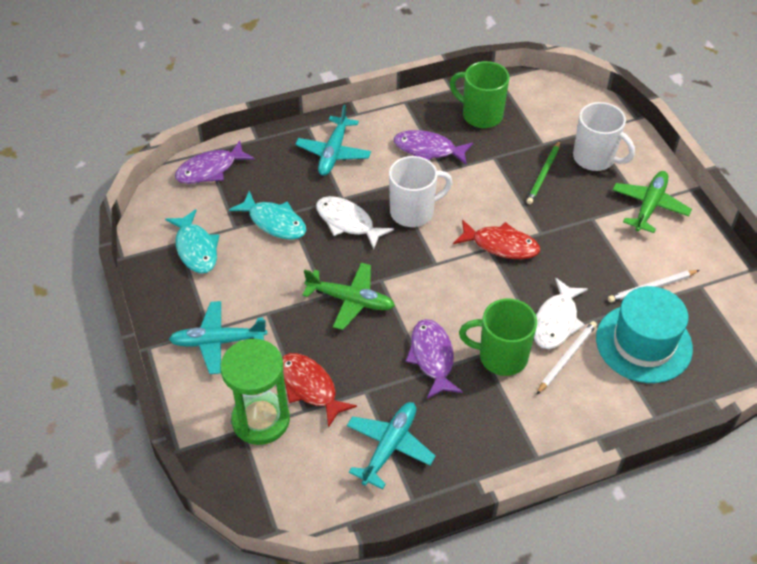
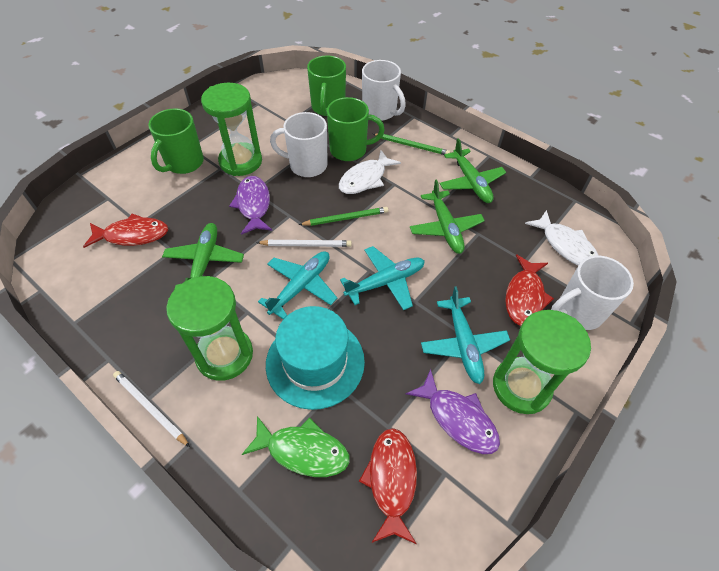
green fish: 0 -> 1
green hourglass: 1 -> 3
green mug: 2 -> 3
green pencil: 1 -> 2
green plane: 2 -> 3
purple fish: 3 -> 2
red fish: 2 -> 3
turquoise fish: 2 -> 0
white mug: 2 -> 3

